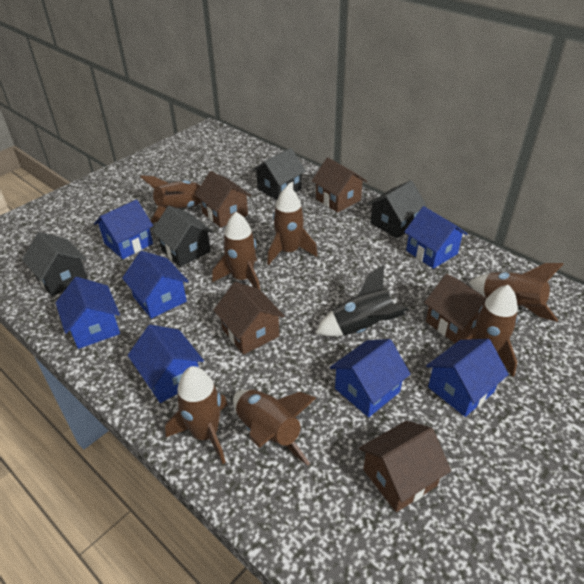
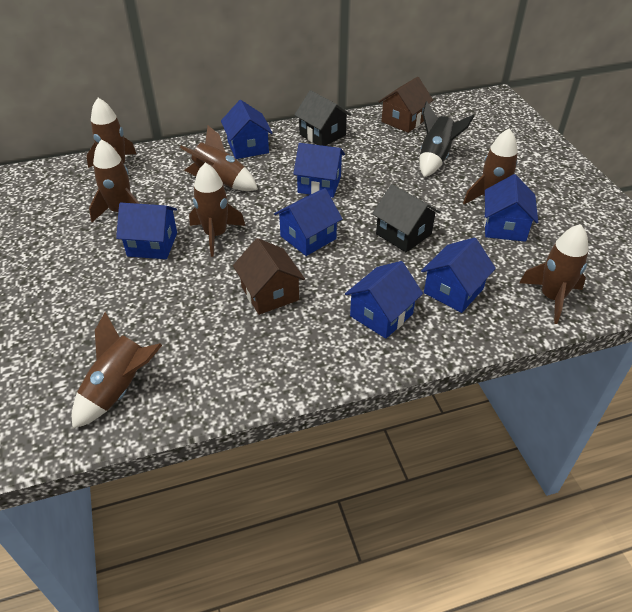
black house: 4 -> 2
brown house: 5 -> 2

